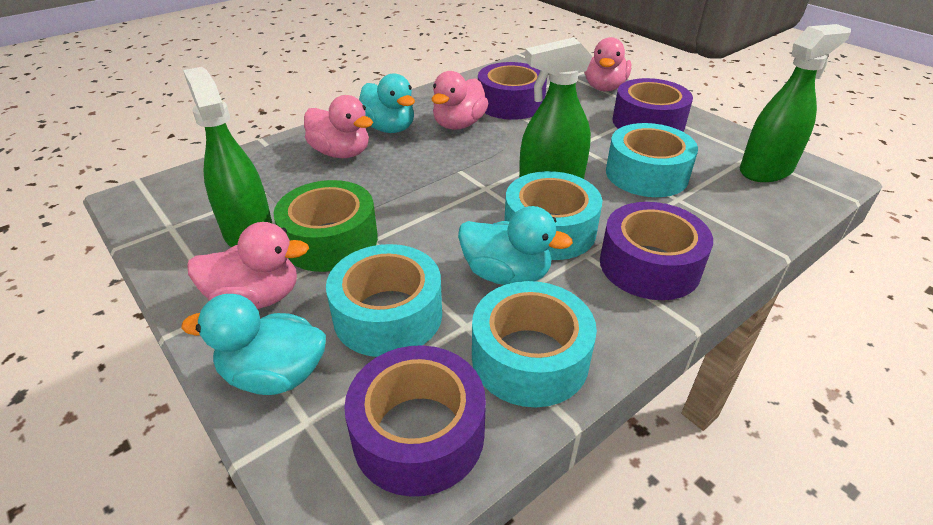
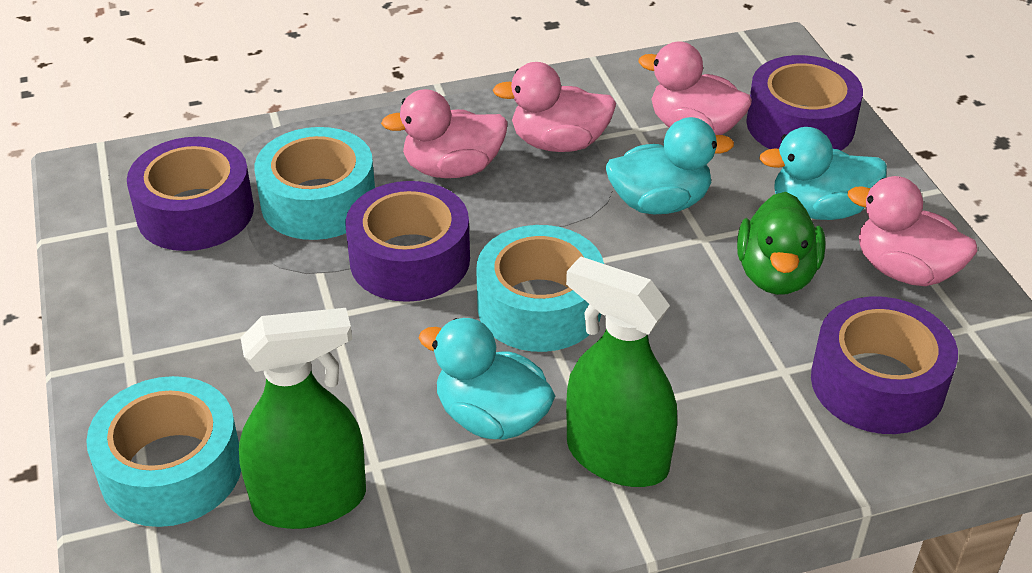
green duck: 0 -> 1
green spray bottle: 3 -> 2
green tape: 1 -> 0
turquoise tape: 4 -> 3

